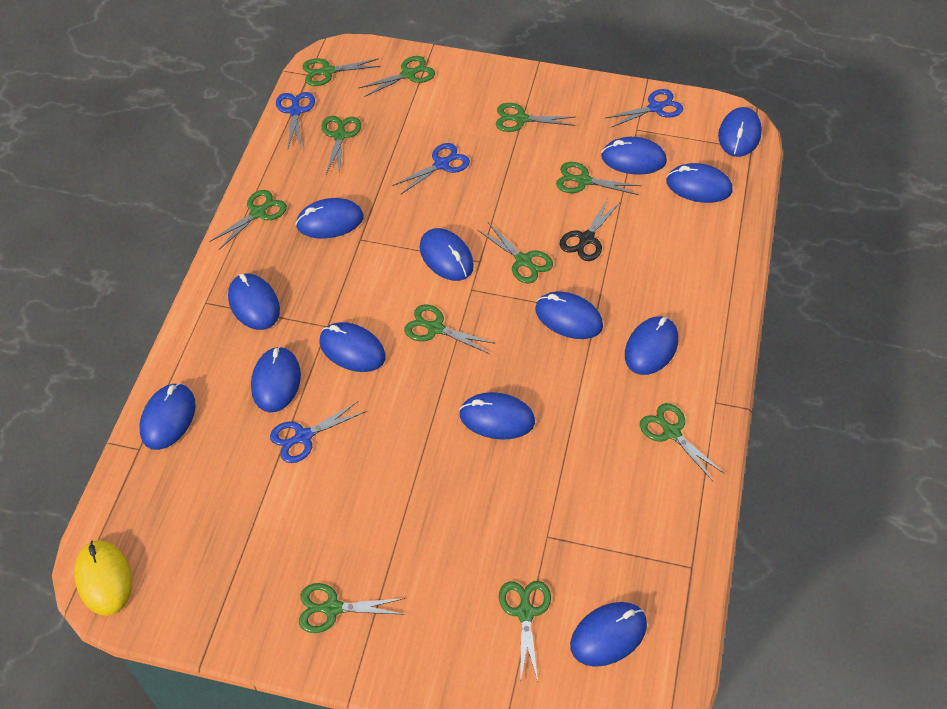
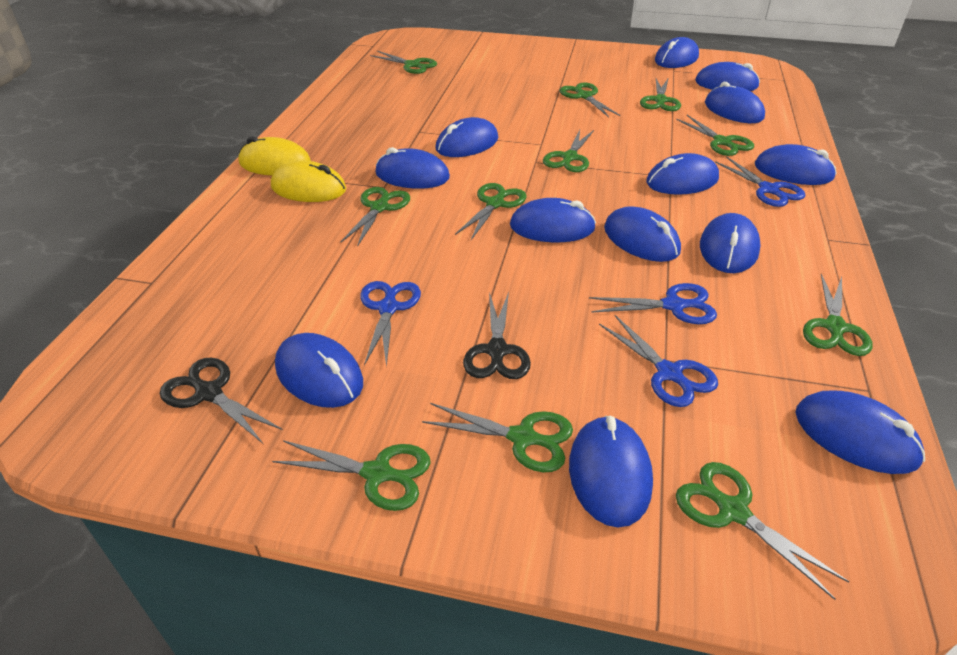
black scissors: 1 -> 2
yellow mouse: 1 -> 2

